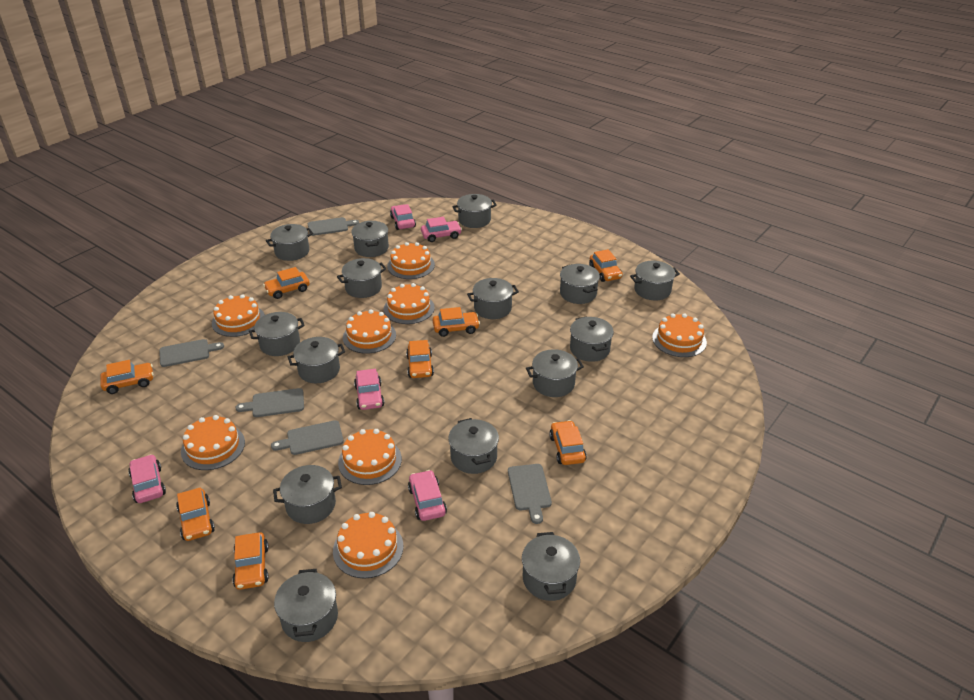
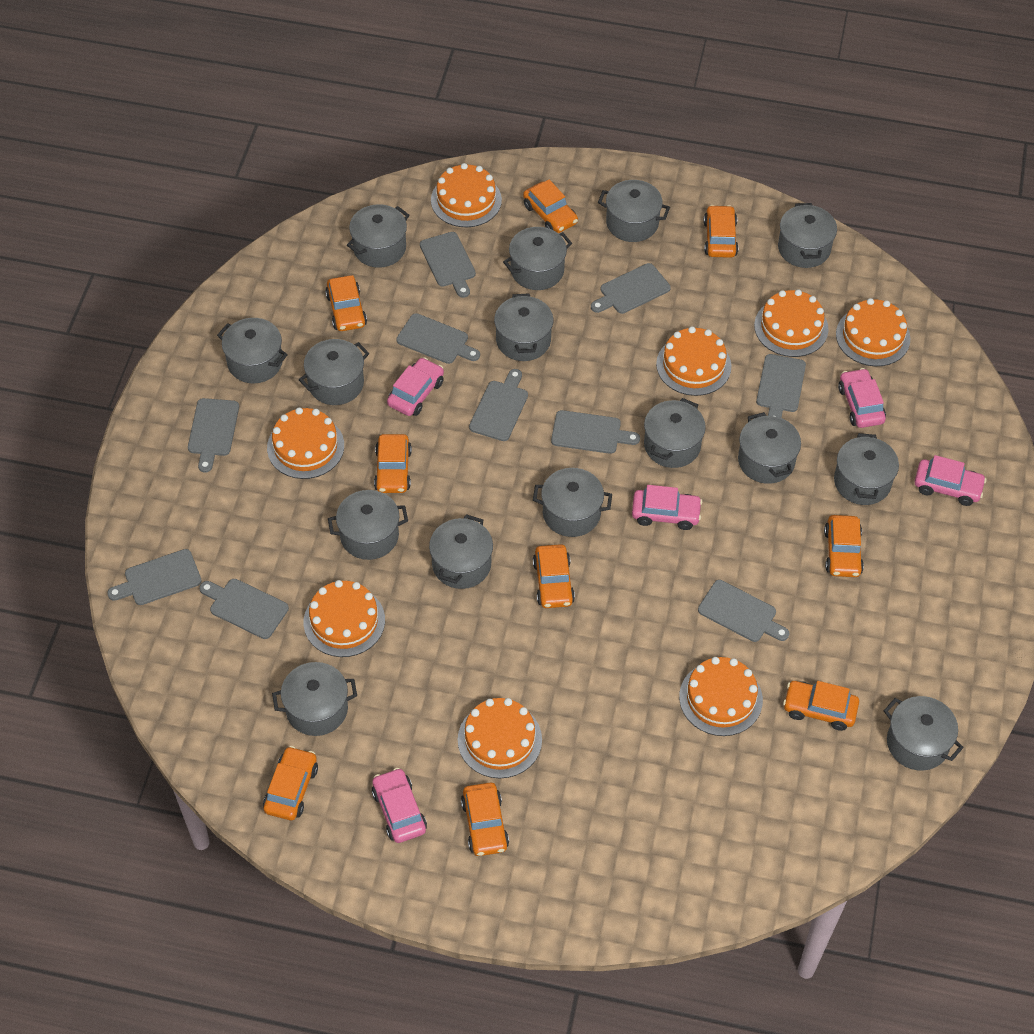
grey cutting board: 5 -> 10
orange car: 8 -> 9

